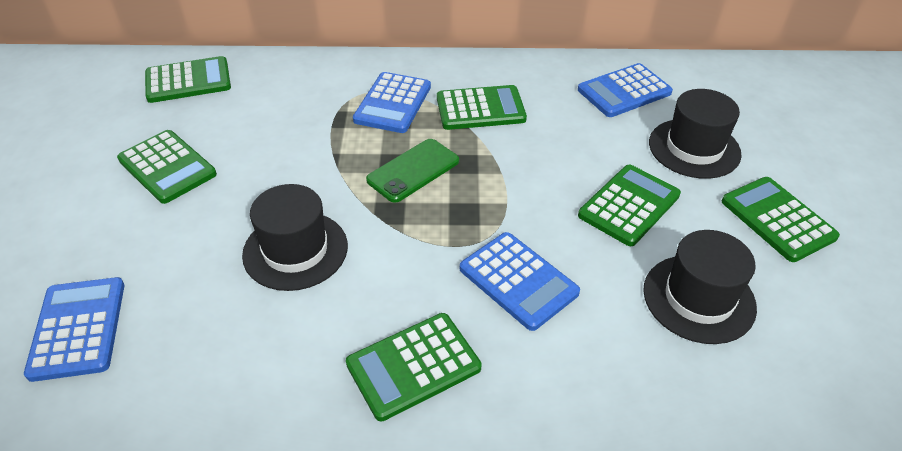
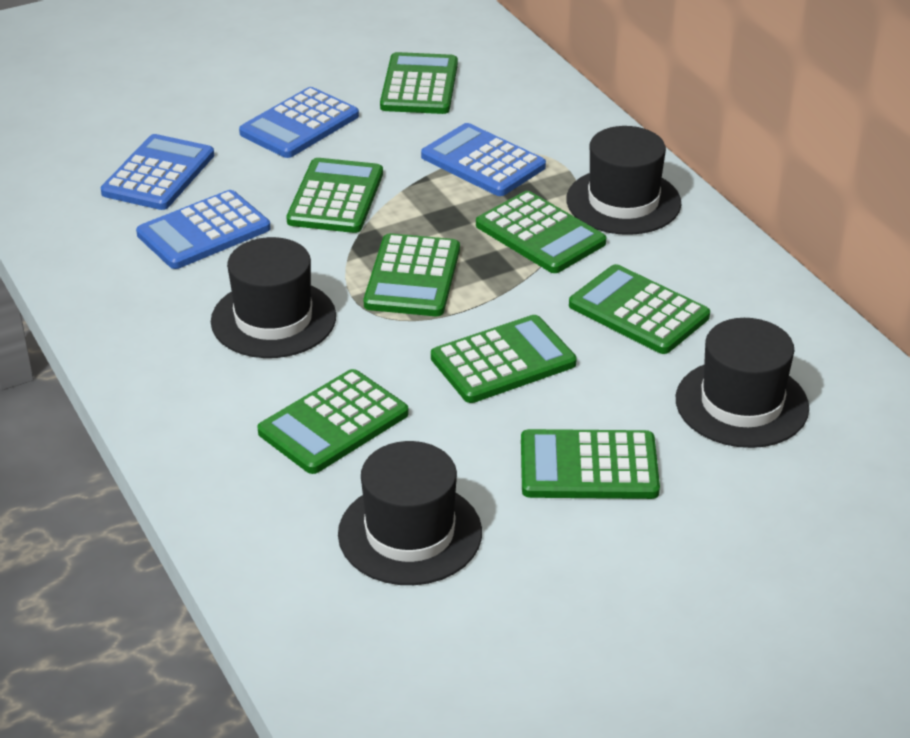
black hat: 3 -> 4
green calculator: 6 -> 8
green phone: 1 -> 0

